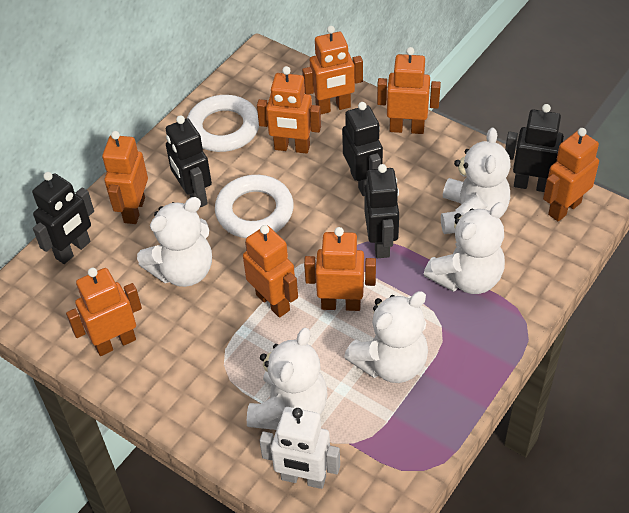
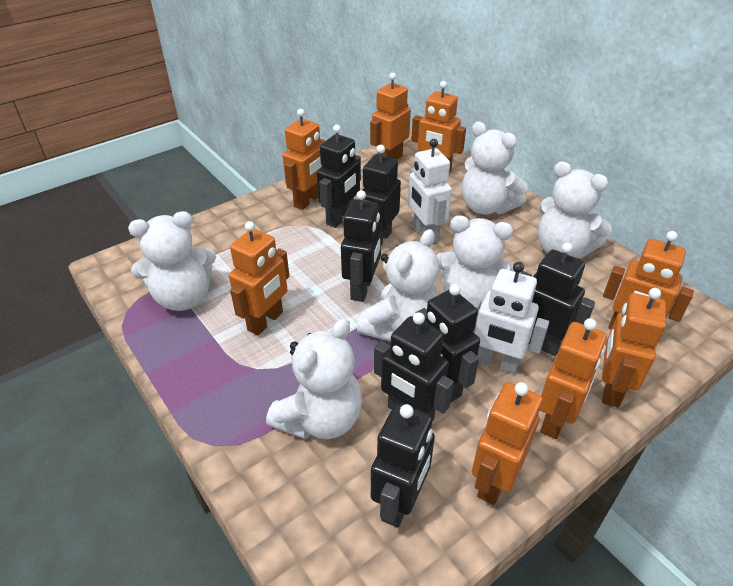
black robot: 5 -> 7
white ring: 2 -> 0
white robot: 1 -> 2
white teddy bear: 5 -> 6

